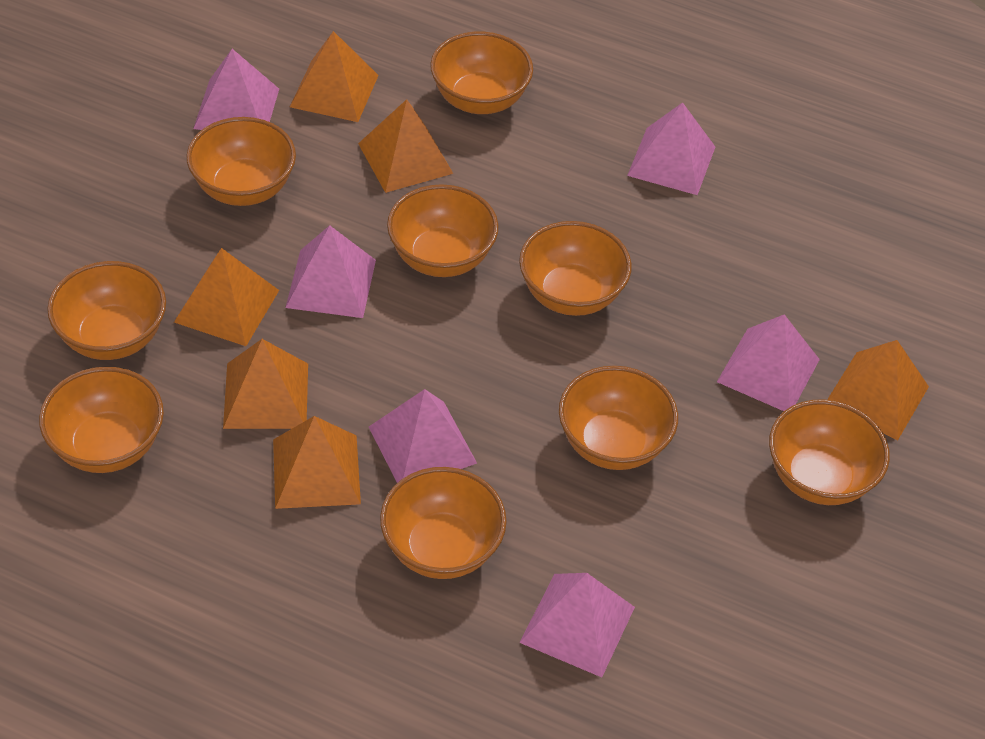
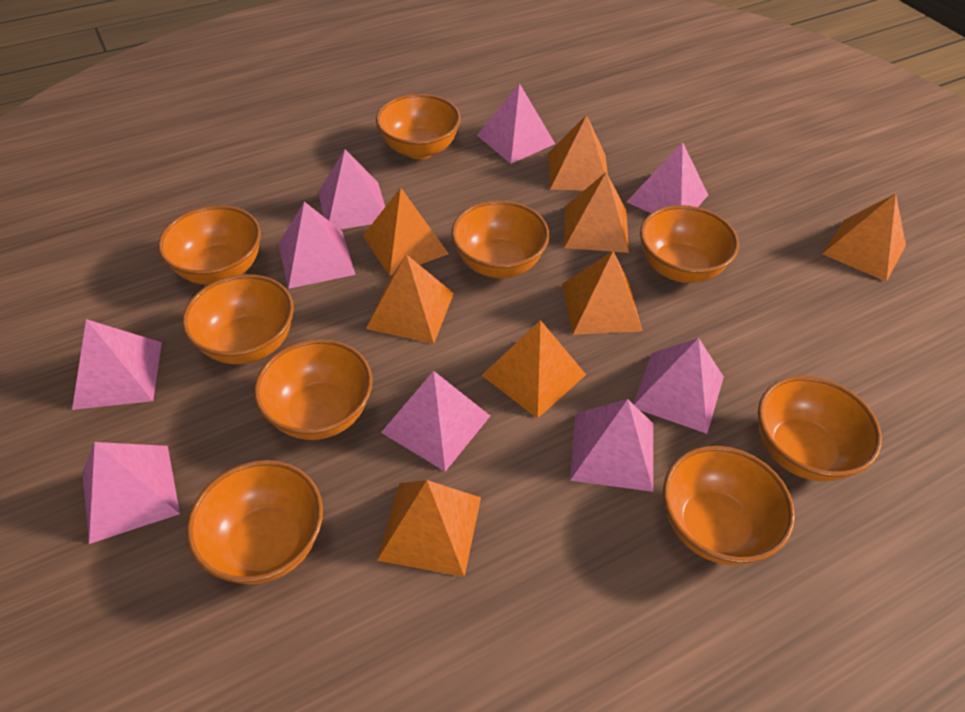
orange pyramid: 6 -> 8
pink pyramid: 6 -> 9

